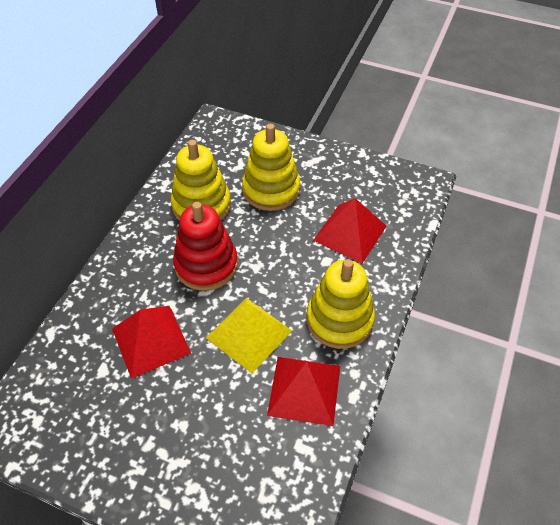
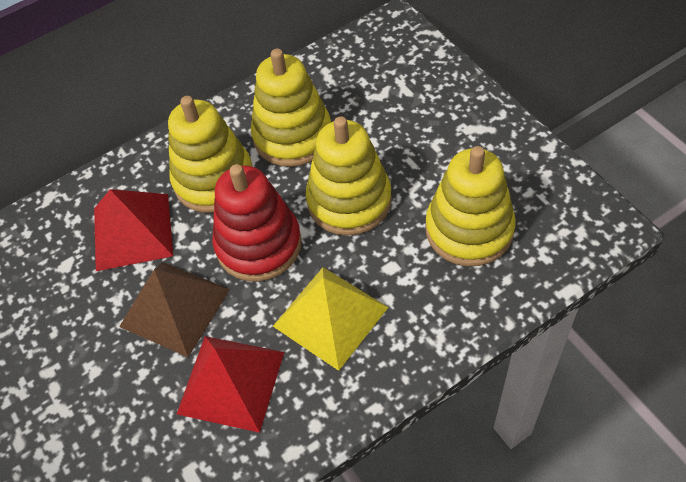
brown pyramid: 0 -> 1
red pyramid: 3 -> 2
yellow stacking toy: 3 -> 4

